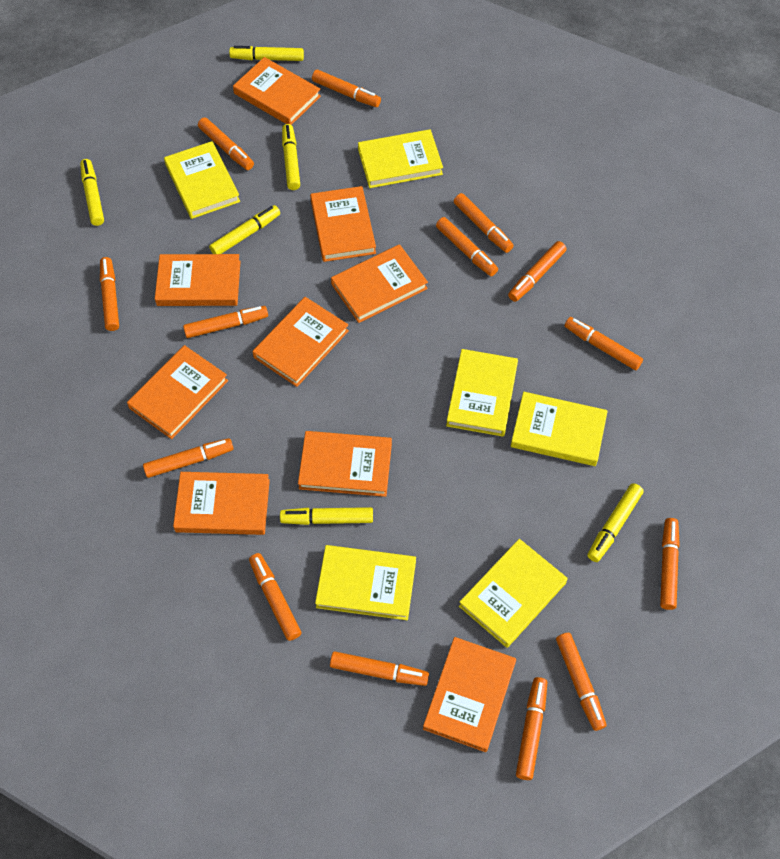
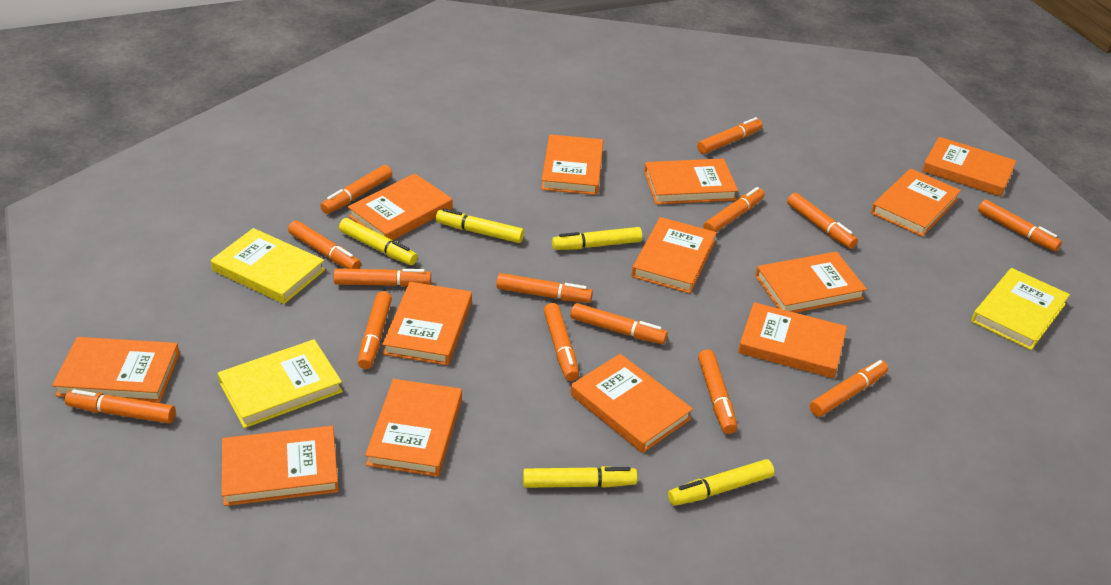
orange book: 9 -> 13
yellow book: 6 -> 3
yellow marker: 6 -> 5

